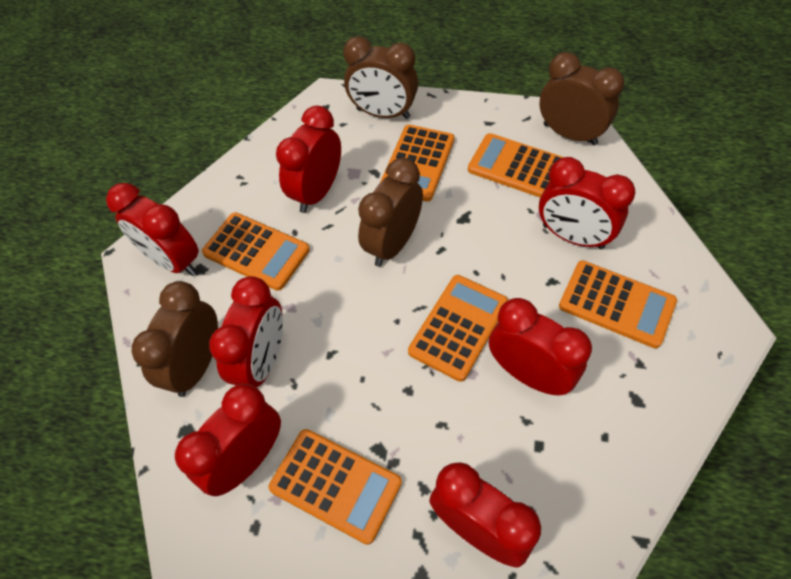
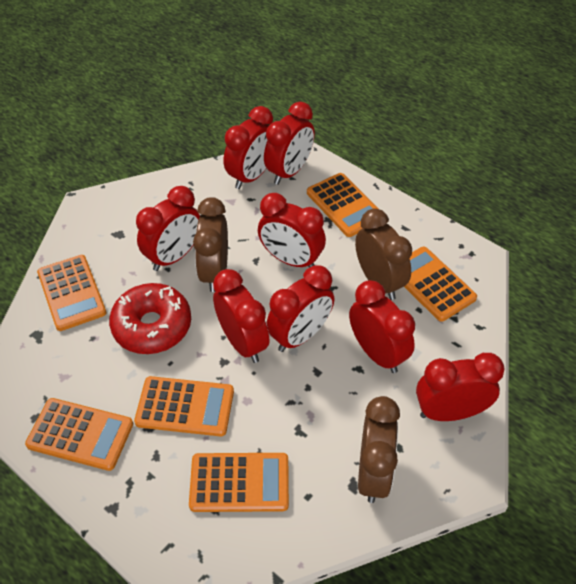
brown clock: 4 -> 3
red clock: 7 -> 8
red donut: 0 -> 1

